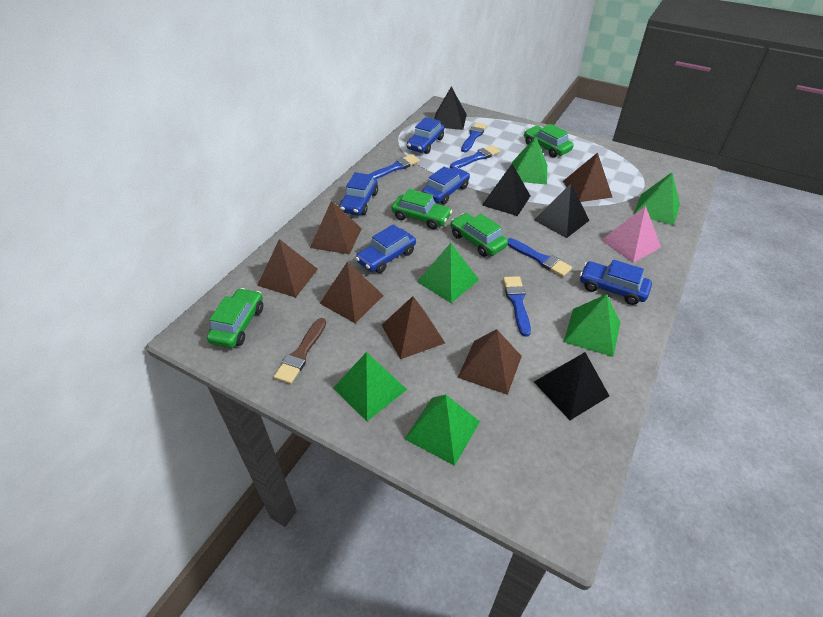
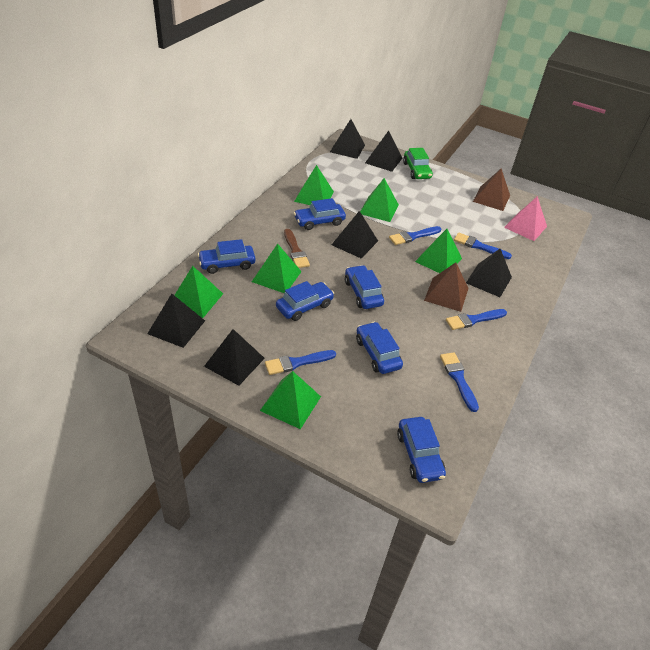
black pyramid: 4 -> 6
blue car: 5 -> 6
brown pyramid: 6 -> 2
green car: 4 -> 1

